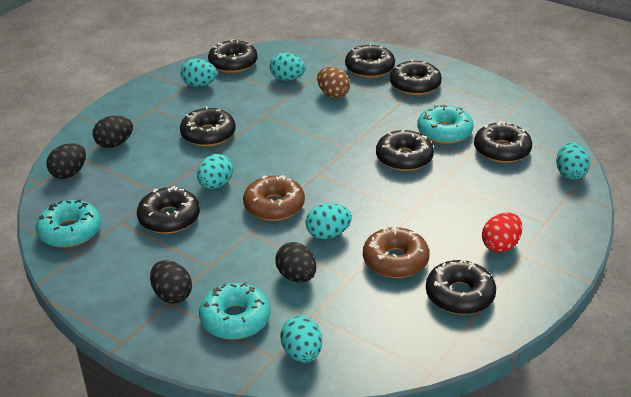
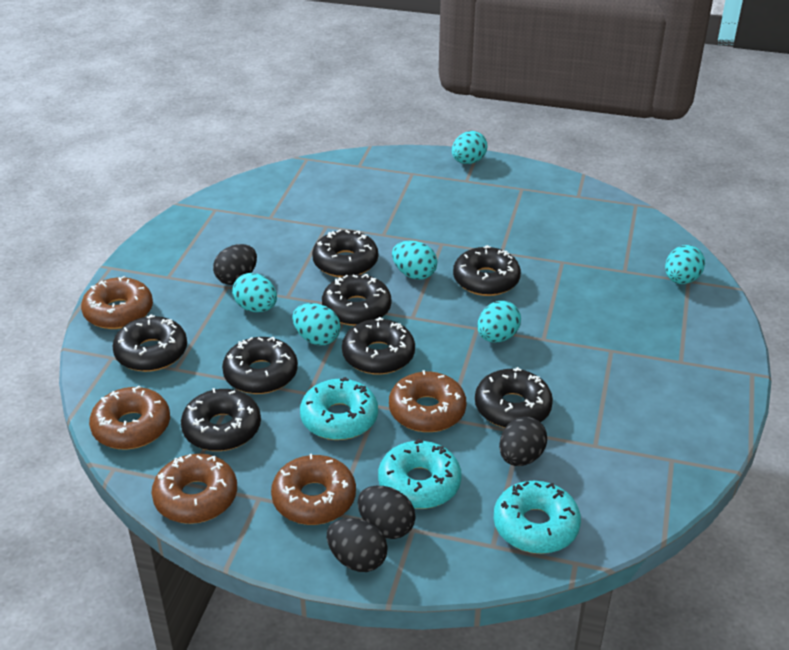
brown donut: 2 -> 5
brown egg: 1 -> 0
red egg: 1 -> 0

